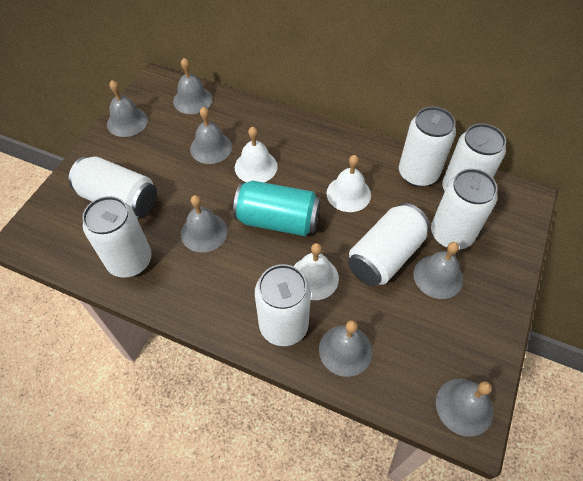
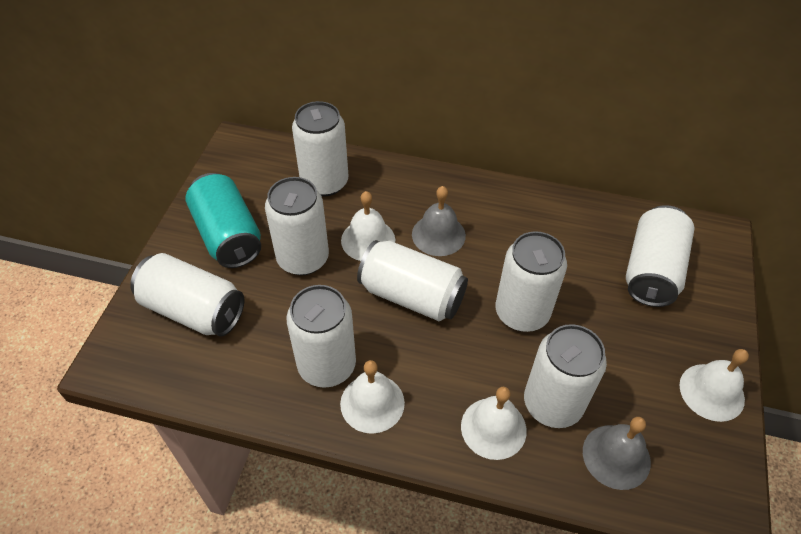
grey bell: 7 -> 2
white bell: 3 -> 4
white can: 7 -> 8

